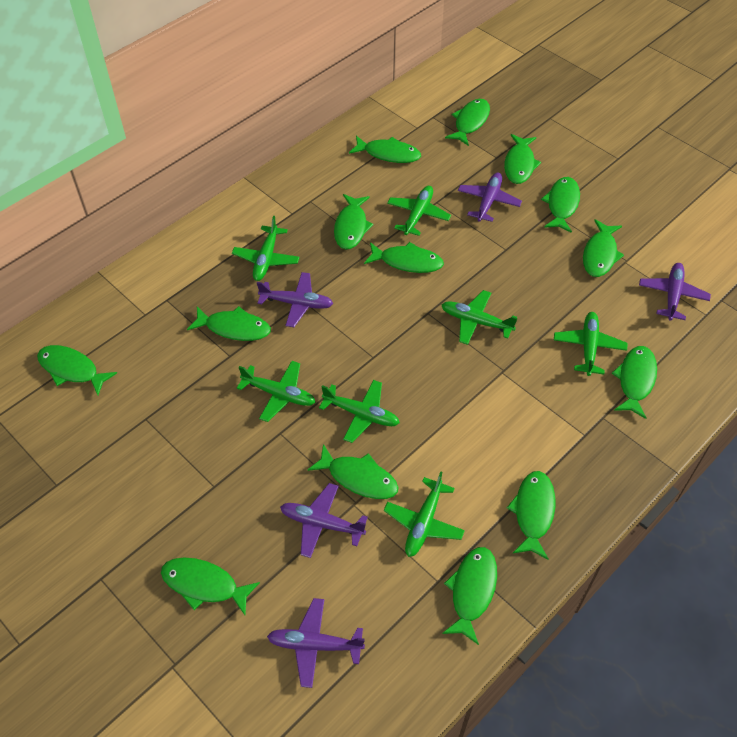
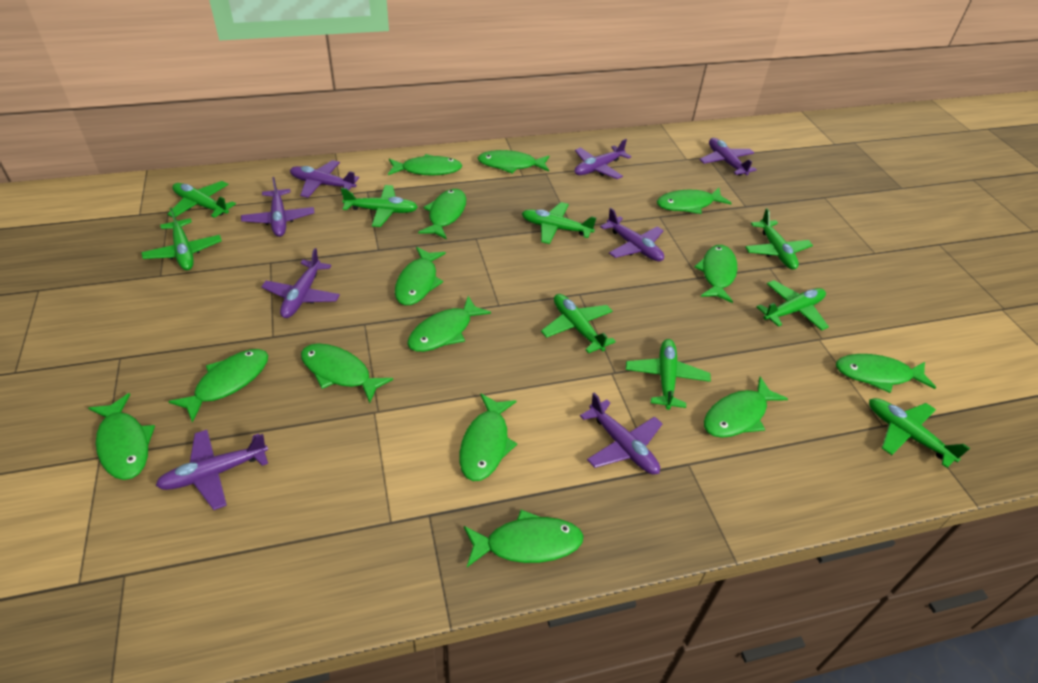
green plane: 7 -> 9
purple plane: 5 -> 8

